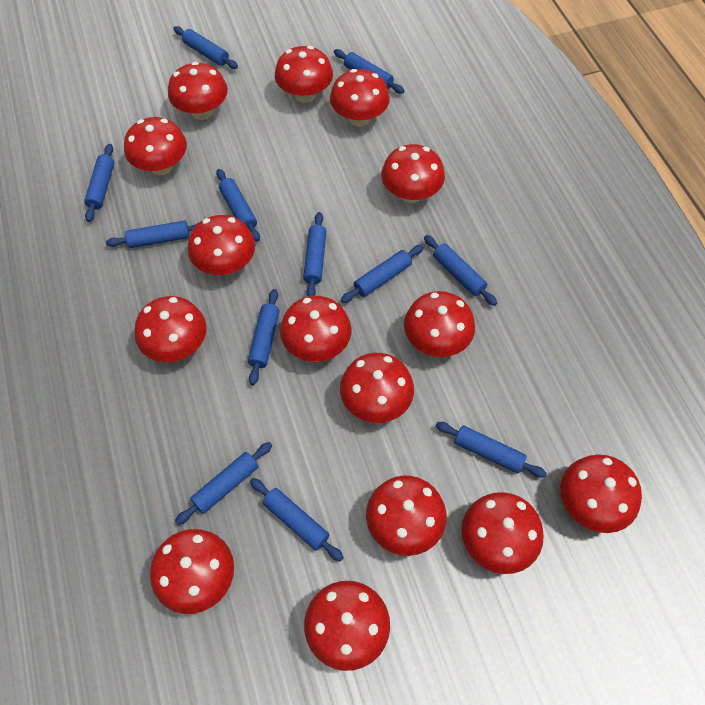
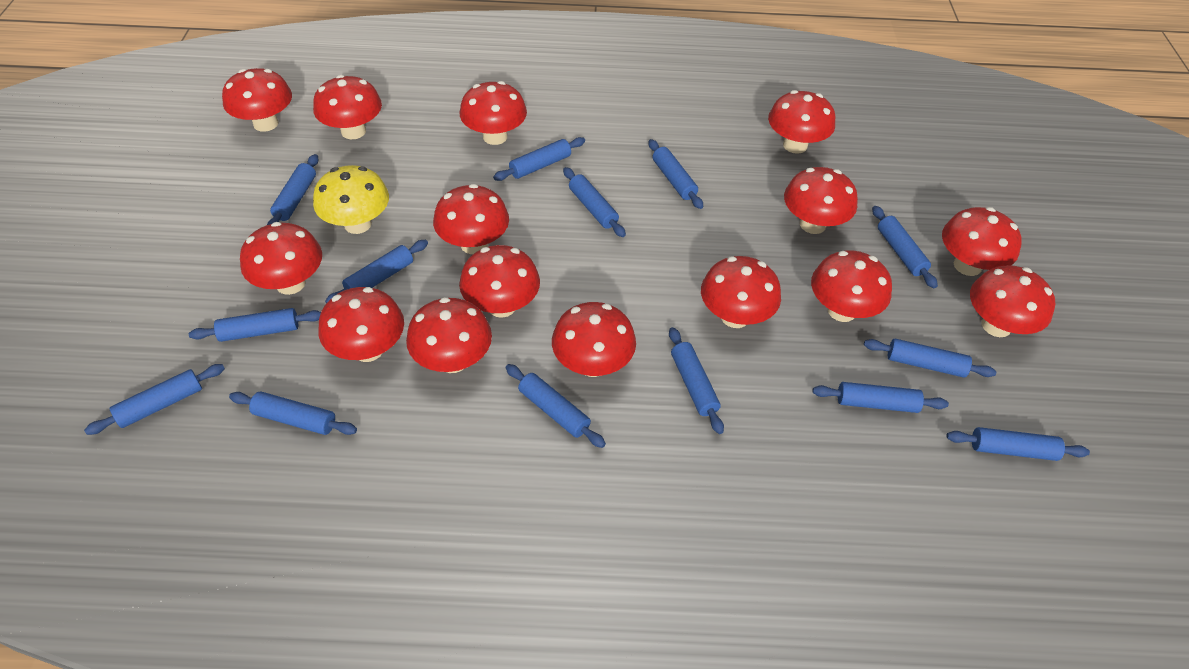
blue rolling pin: 12 -> 14
yellow mushroom: 0 -> 1

